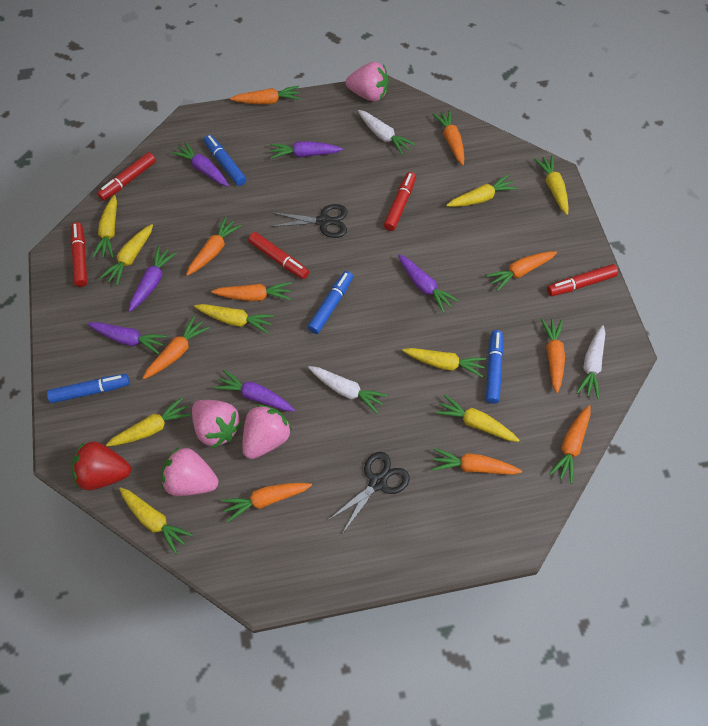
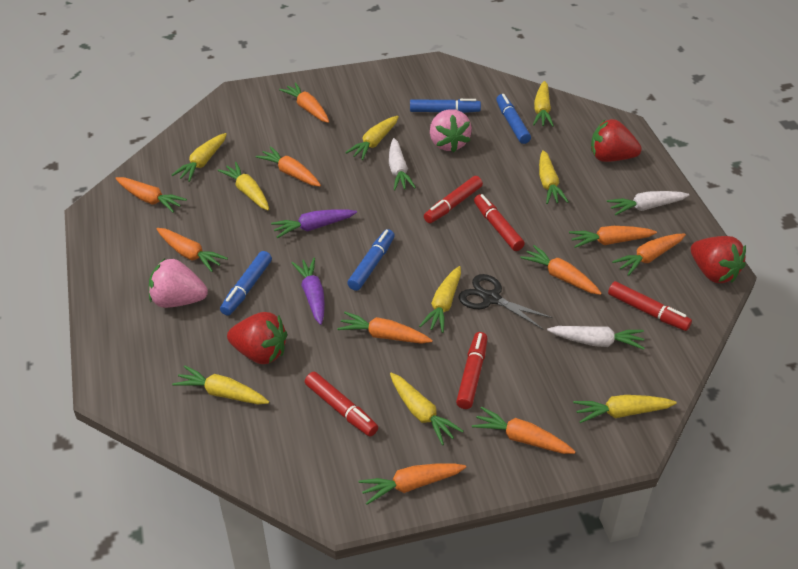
black scissors: 2 -> 1
pink strawberry: 4 -> 2
purple carrot: 6 -> 2
red strawberry: 1 -> 3

